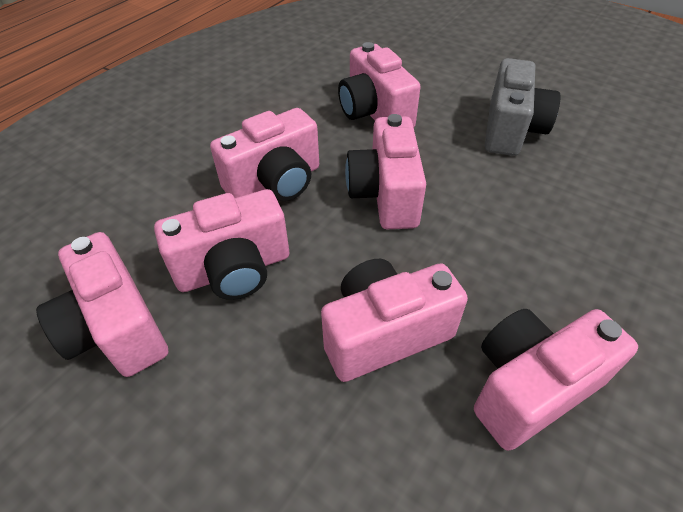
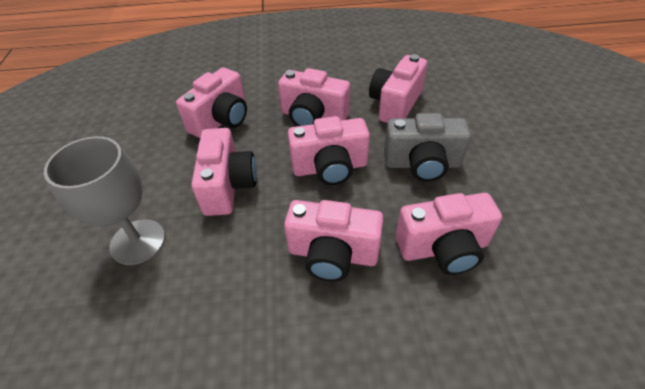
grey goblet: 0 -> 1

